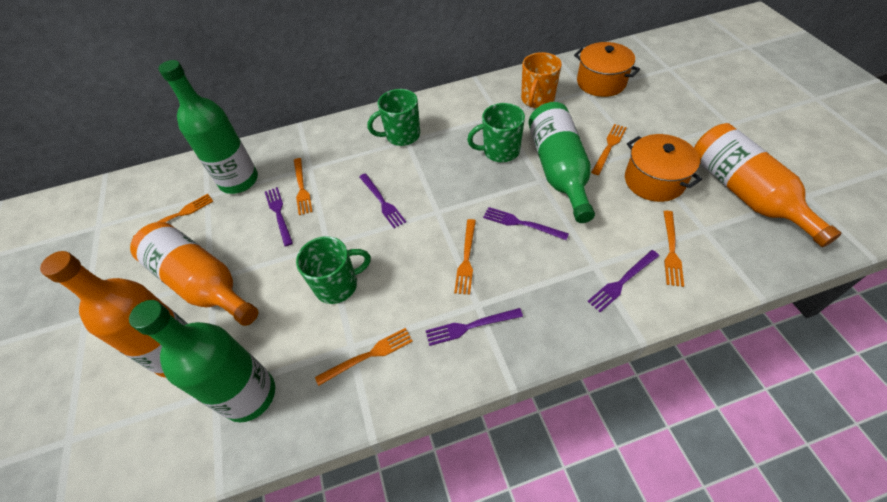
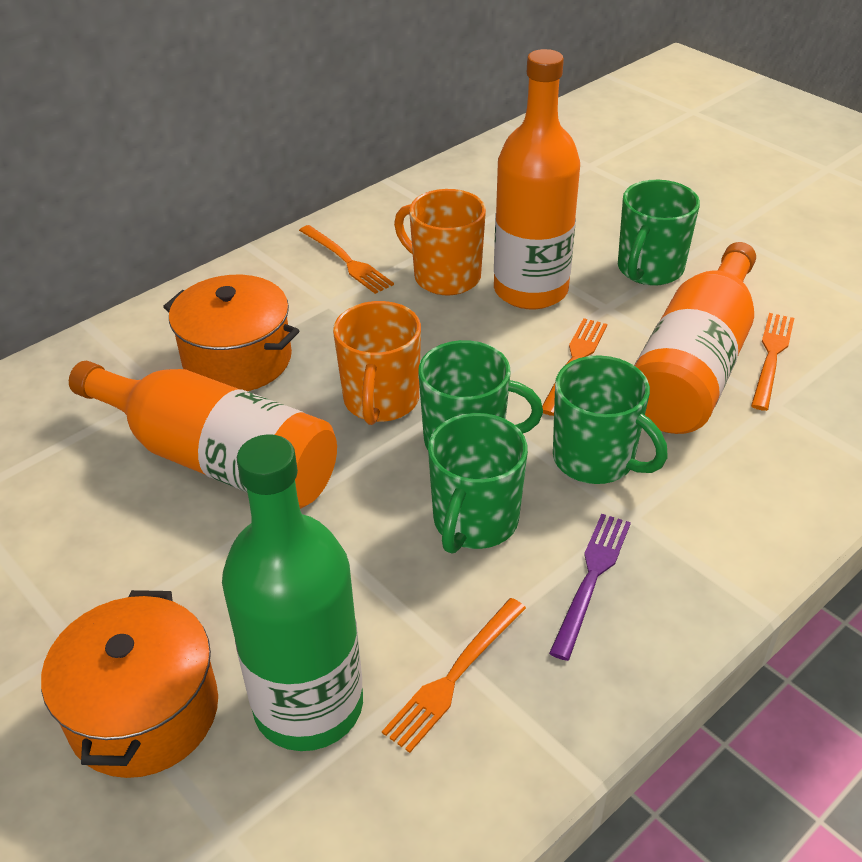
green bottle: 3 -> 1
green mug: 3 -> 4
orange fork: 6 -> 4
orange mug: 1 -> 2
purple fork: 5 -> 1

